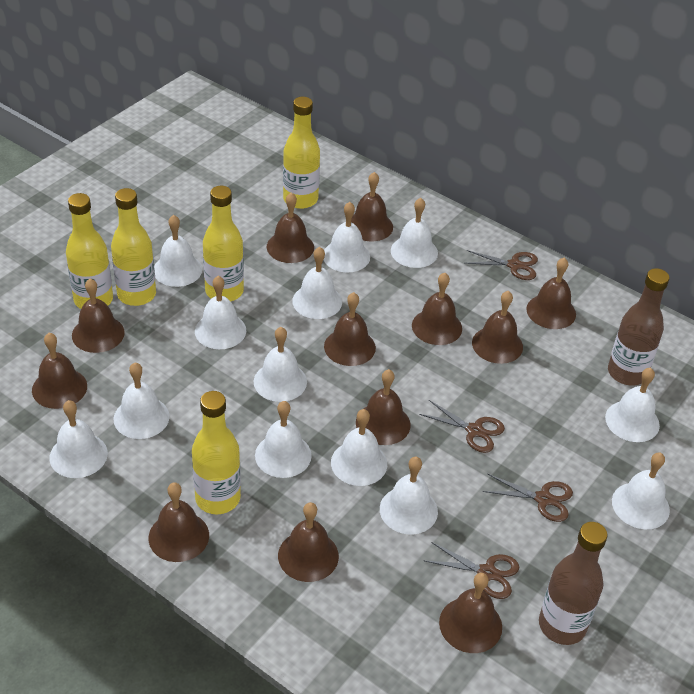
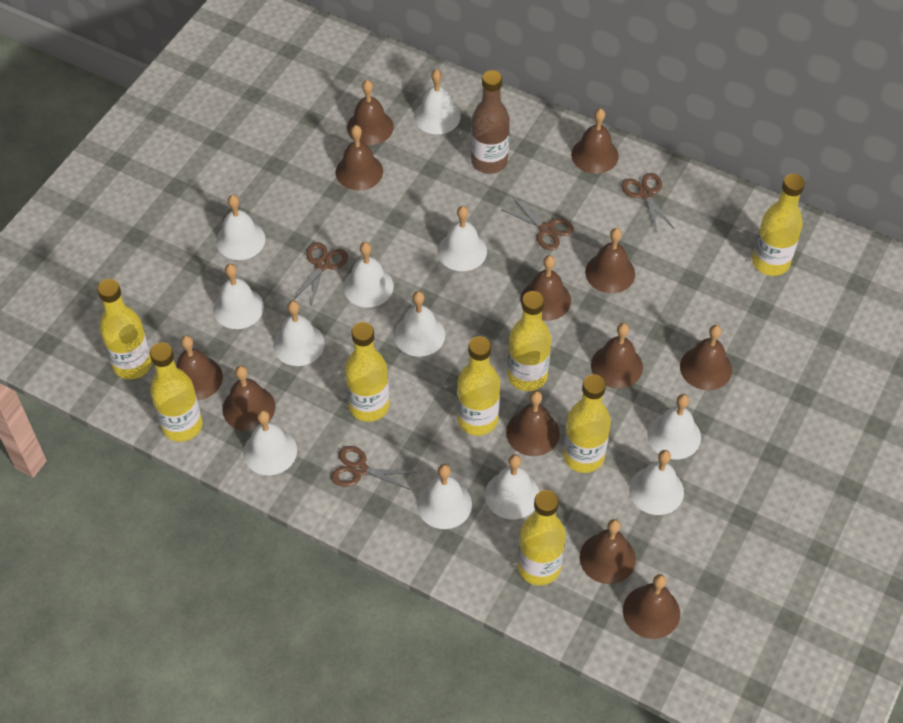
brown bottle: 2 -> 1
white bell: 13 -> 12
yellow bottle: 5 -> 8

